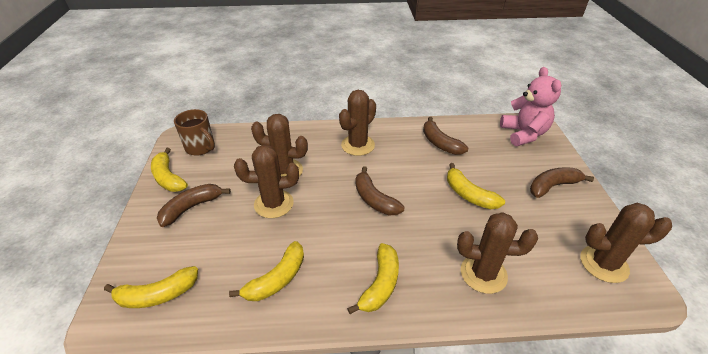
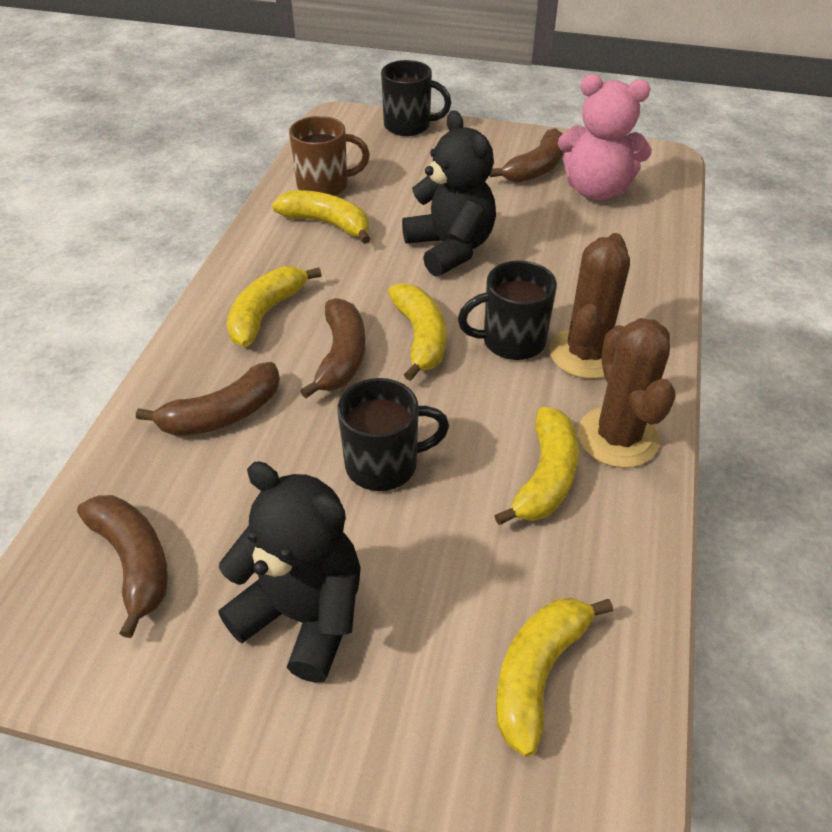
black mug: 0 -> 3
black teddy bear: 0 -> 2
brown cactus: 5 -> 2

